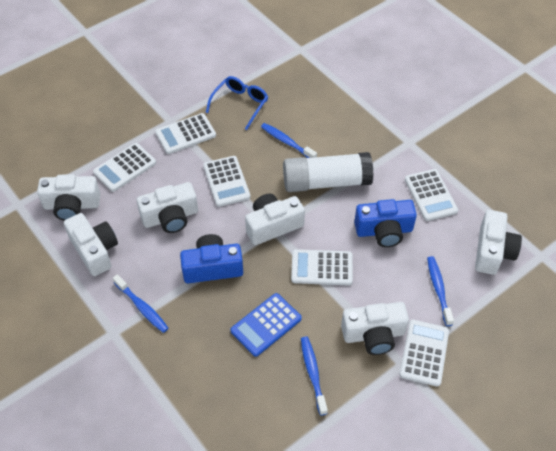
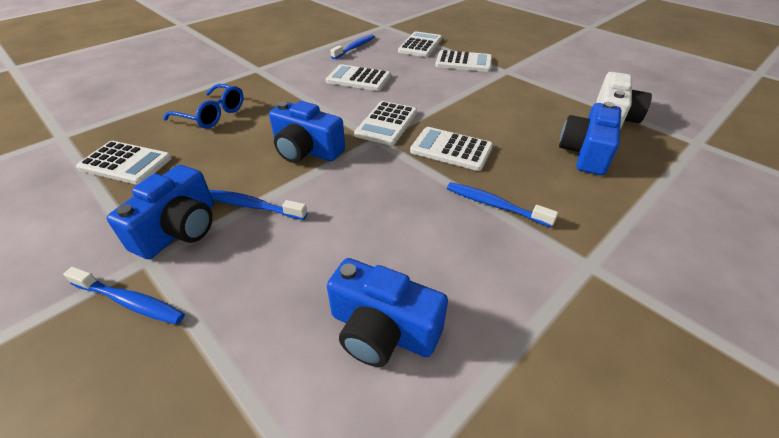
blue calculator: 1 -> 0
blue camera: 2 -> 4
white camera: 6 -> 1
white glue stick: 1 -> 0

